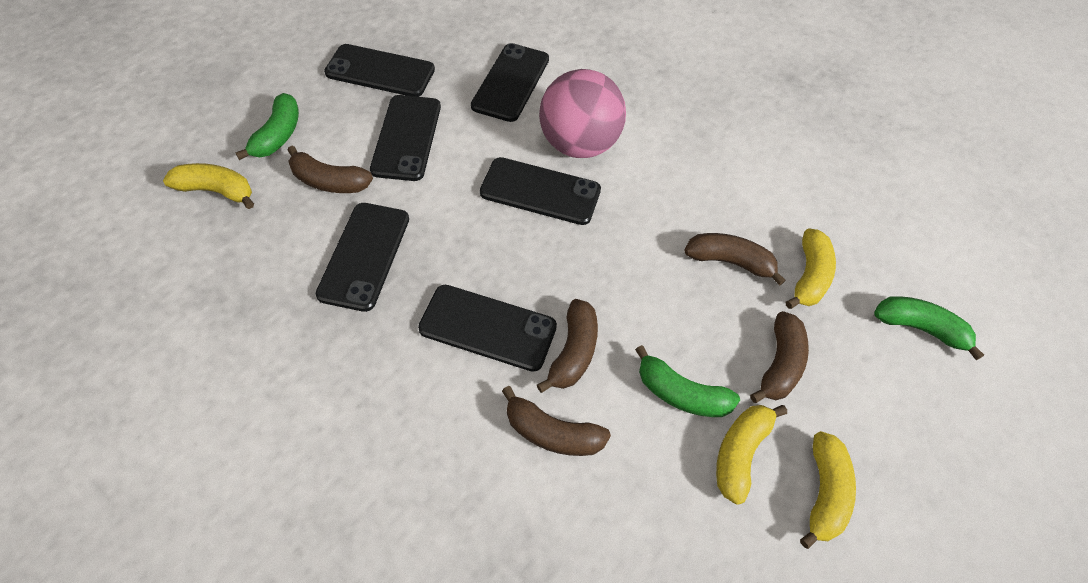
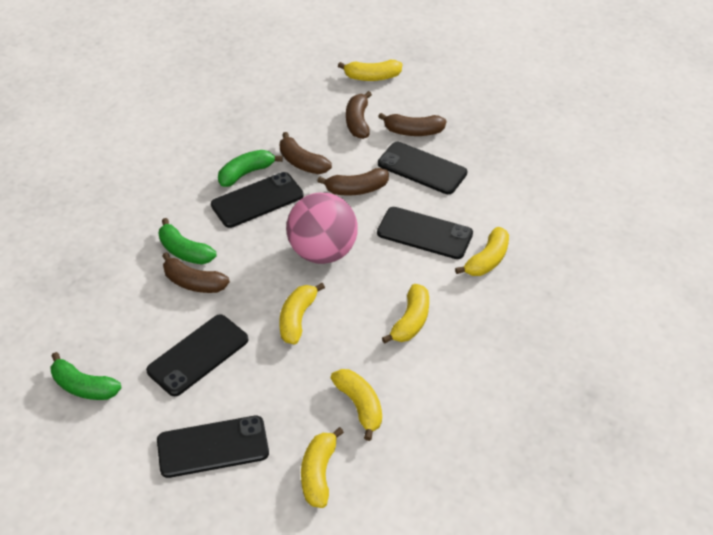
black phone: 6 -> 5
yellow banana: 4 -> 6

